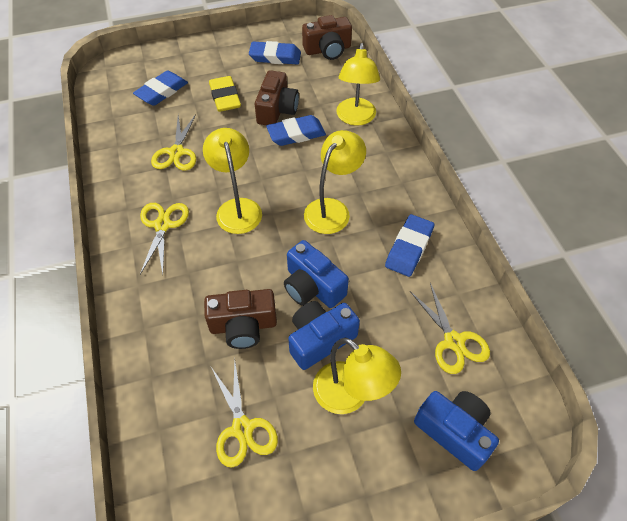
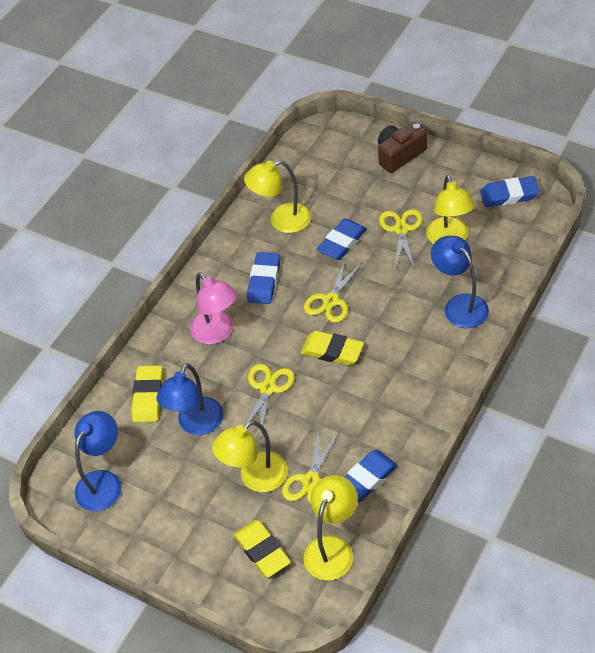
blue camera: 3 -> 0
blue lamp: 0 -> 3
brown camera: 3 -> 1
pink lamp: 0 -> 1
yellow eraser: 1 -> 3

